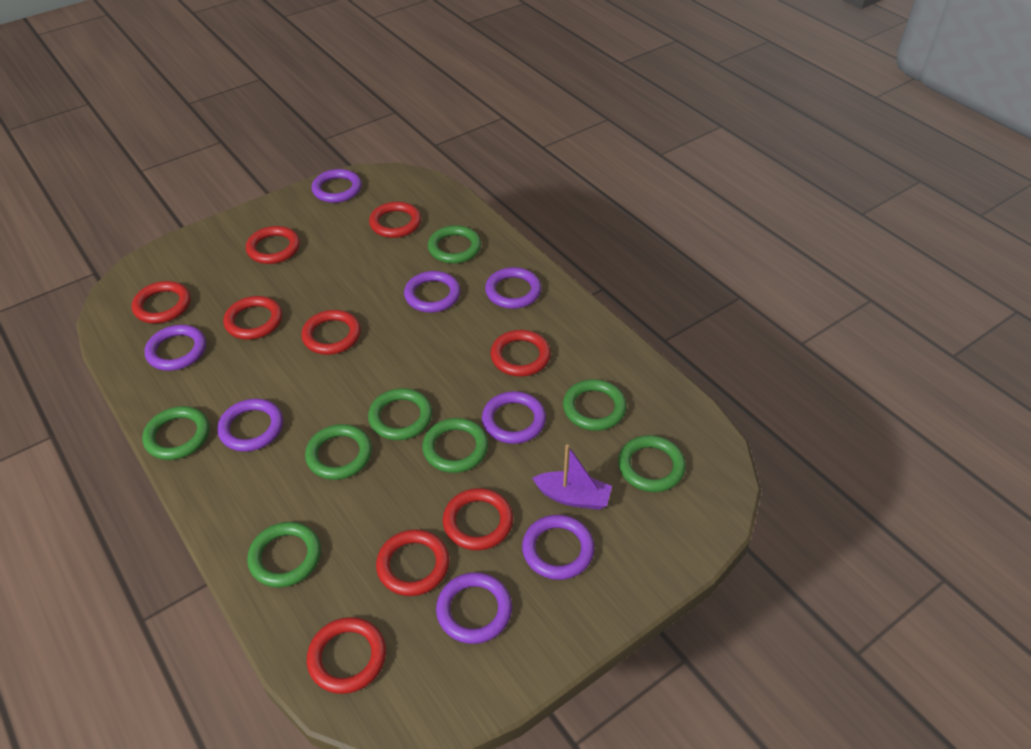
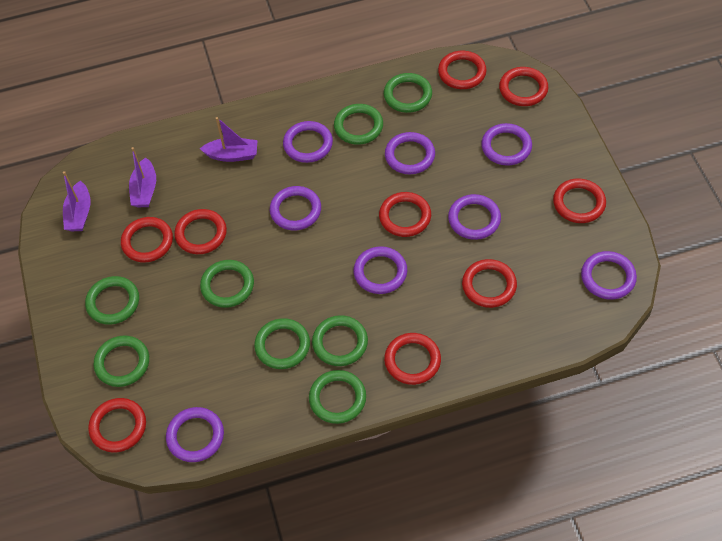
purple boat: 1 -> 3

